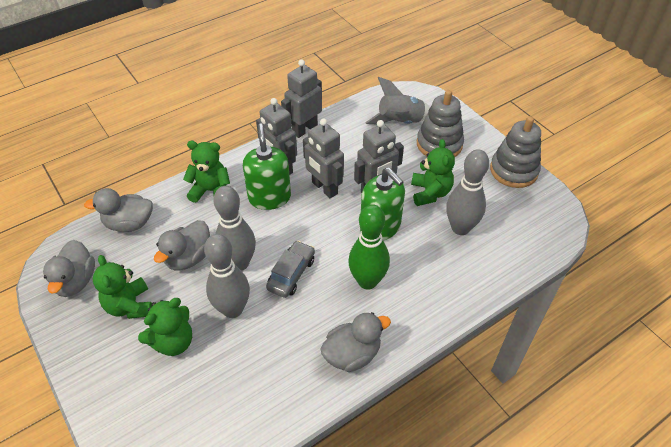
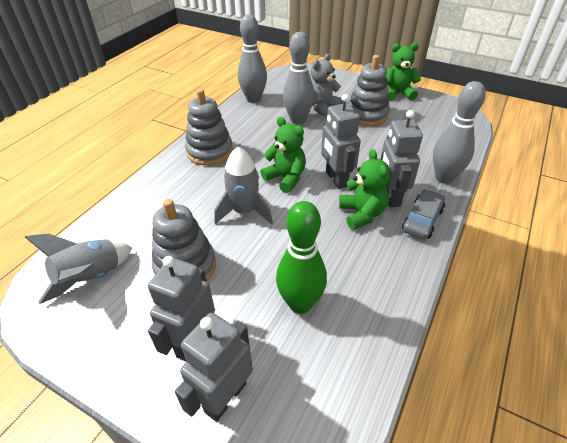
green soap dispenser: 2 -> 0
green teddy bear: 4 -> 3
grey duck: 4 -> 0
grey rocket: 1 -> 2
grey stacking toy: 2 -> 3
grey teddy bear: 0 -> 1

